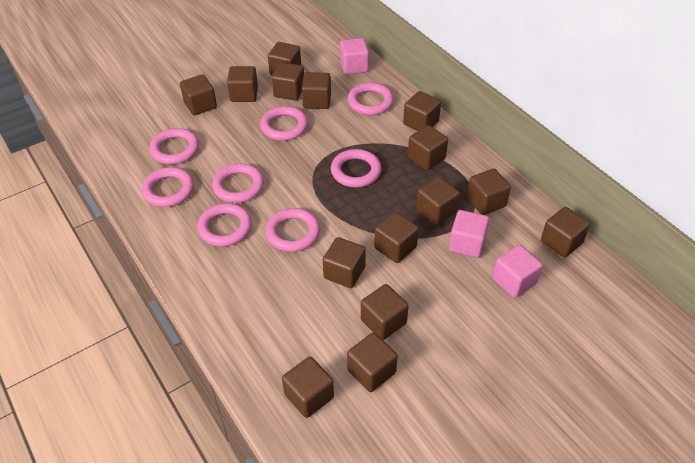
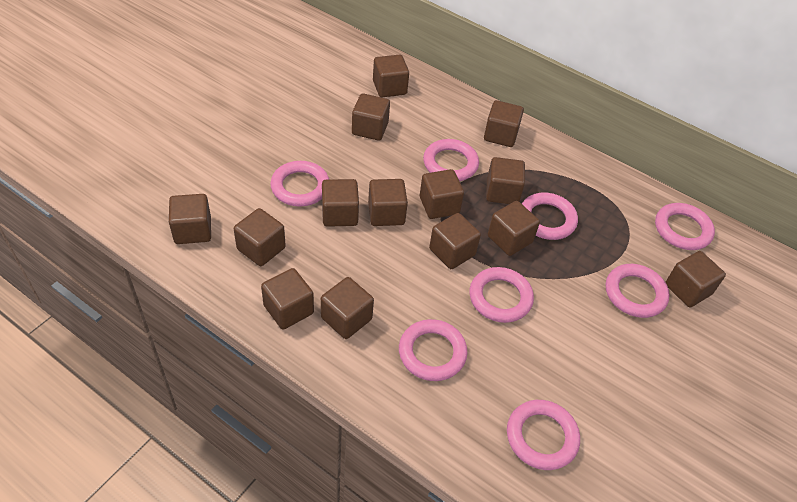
brown cube: 15 -> 14
pink cube: 3 -> 0

